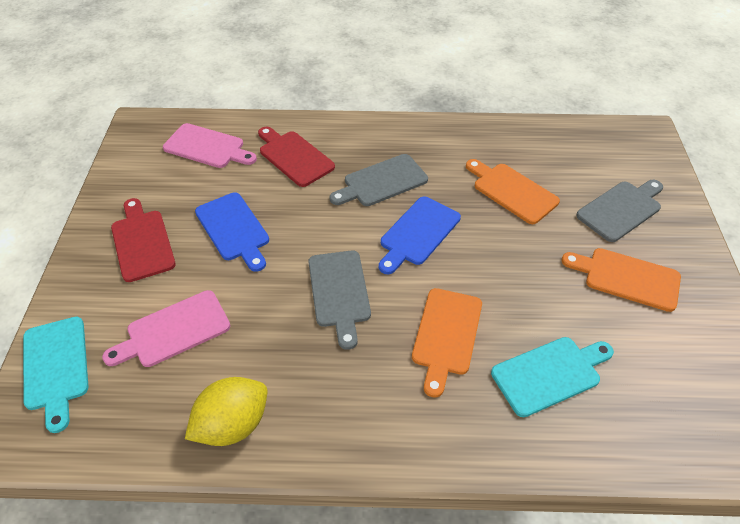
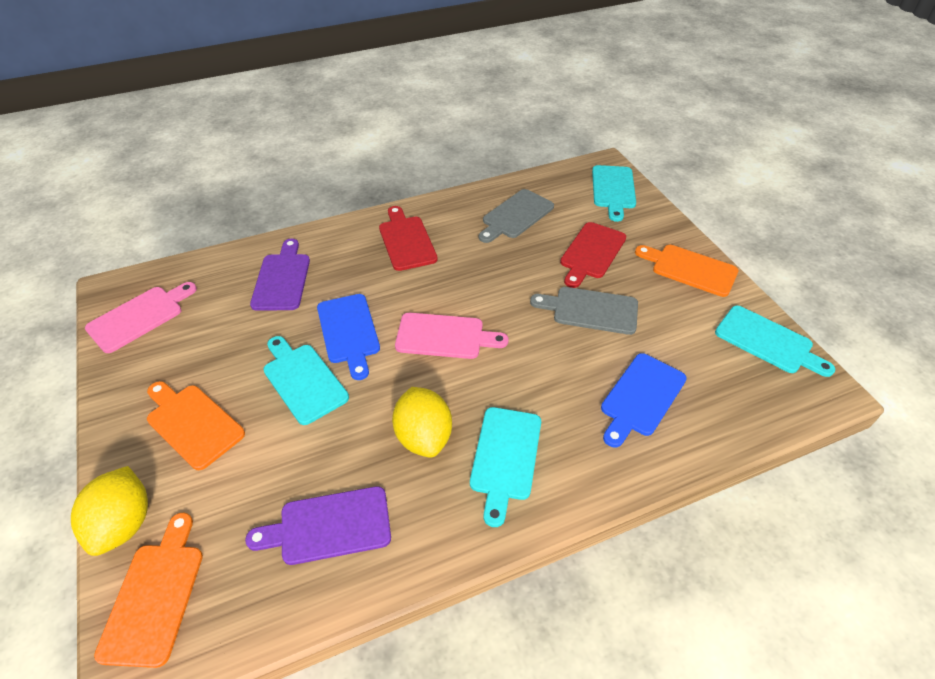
grey cutting board: 3 -> 2
purple cutting board: 0 -> 2
turquoise cutting board: 2 -> 4
yellow lemon: 1 -> 2

